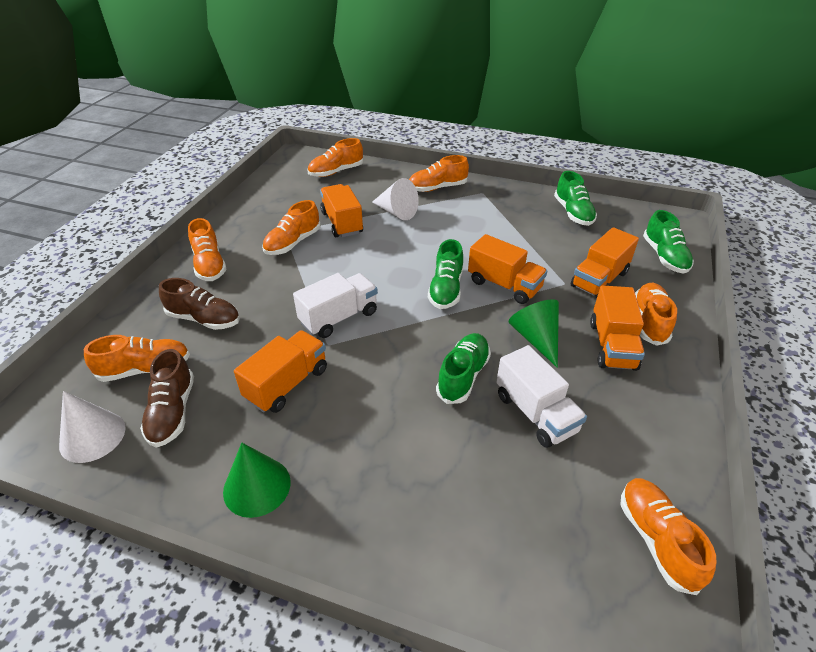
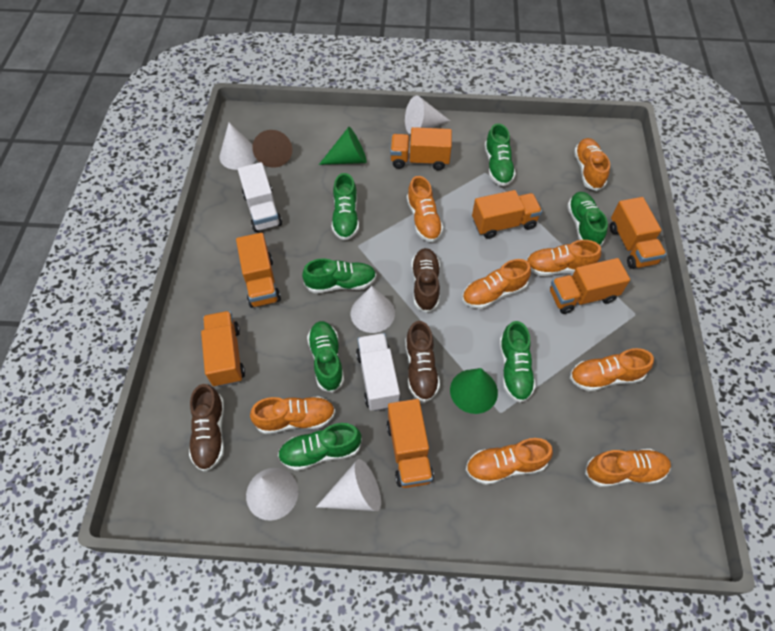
brown cone: 0 -> 1
brown shoe: 2 -> 3
green shoe: 4 -> 7
orange shoe: 7 -> 8
orange truck: 5 -> 7
white cone: 2 -> 5

